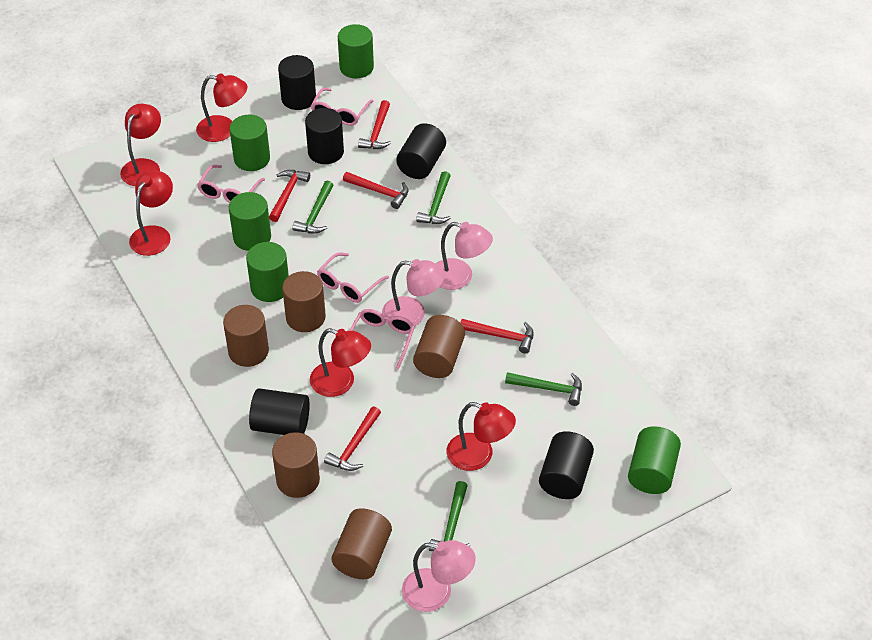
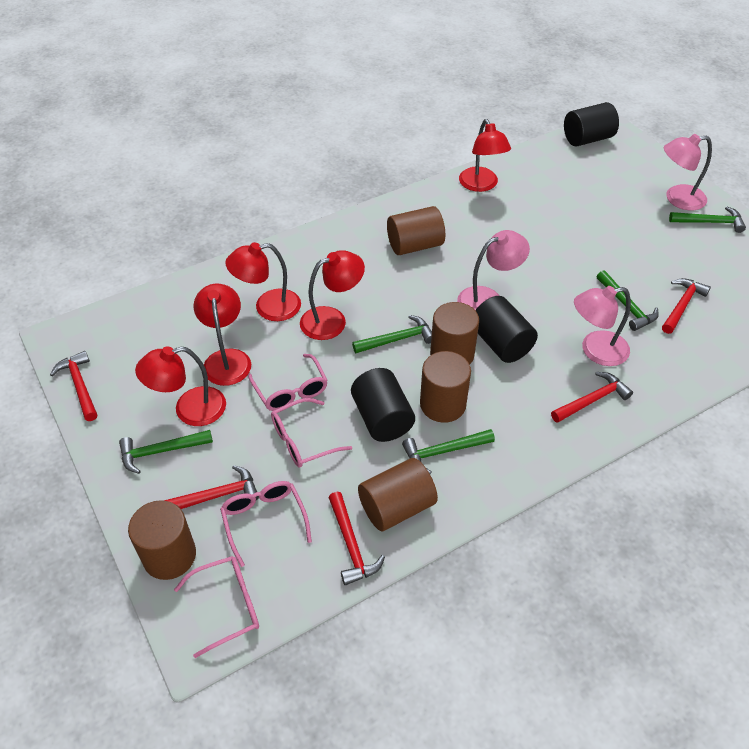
black cylinder: 5 -> 3
green cylinder: 5 -> 0
green hammer: 4 -> 5

